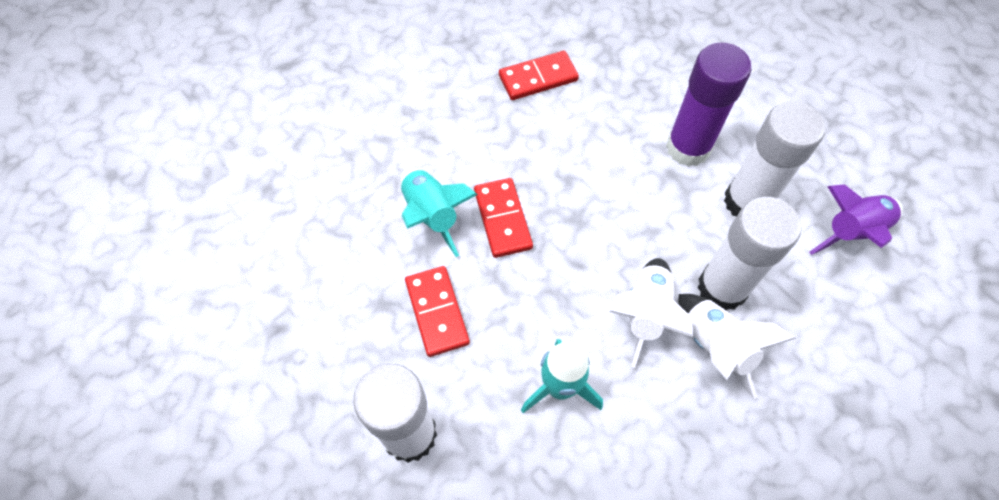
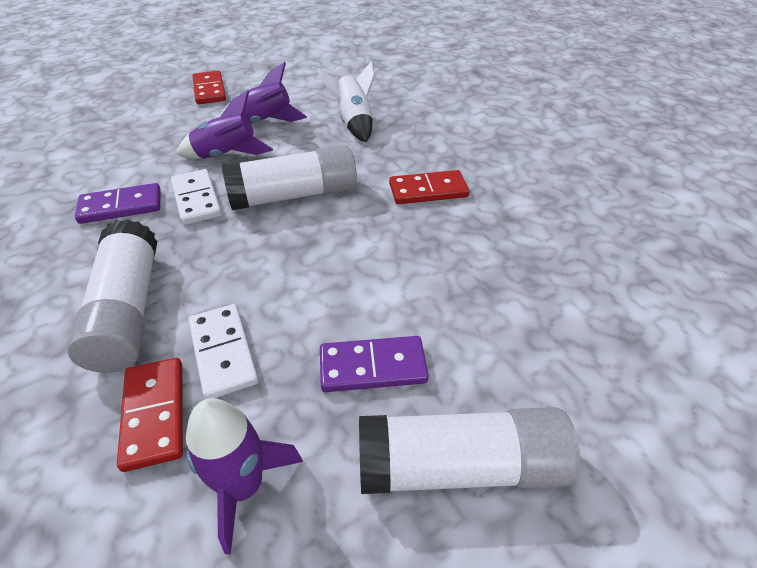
purple domino: 0 -> 2
purple glue stick: 1 -> 0
purple rocket: 1 -> 3
turquoise rocket: 2 -> 0
white domino: 0 -> 2
white rocket: 2 -> 1

